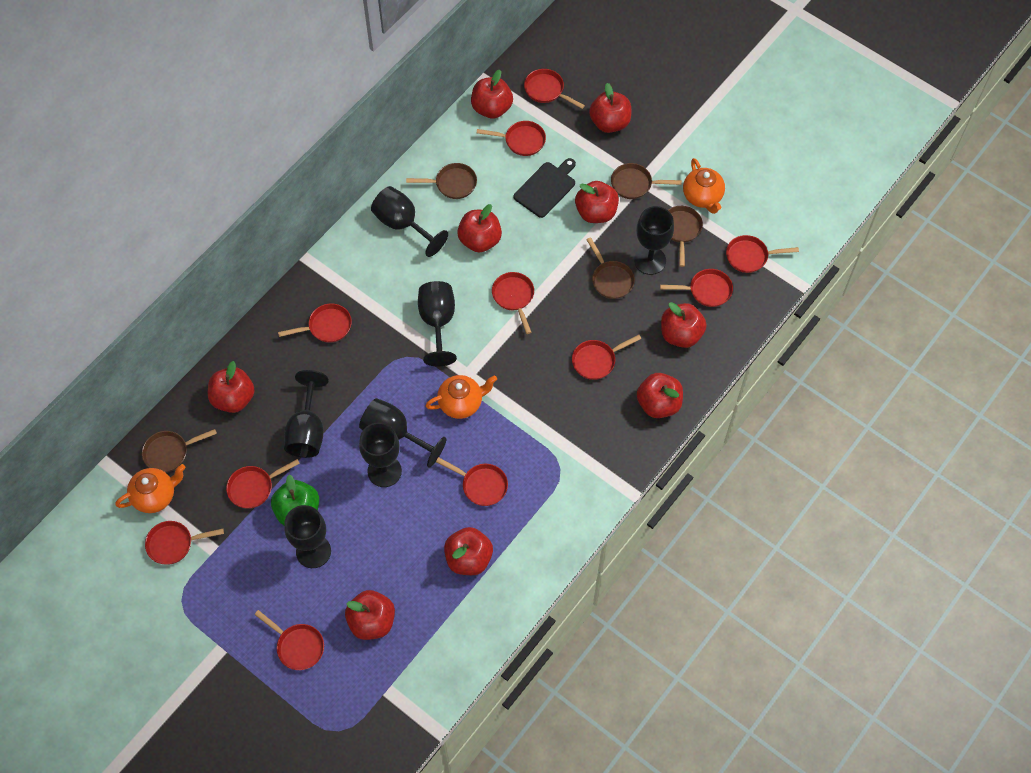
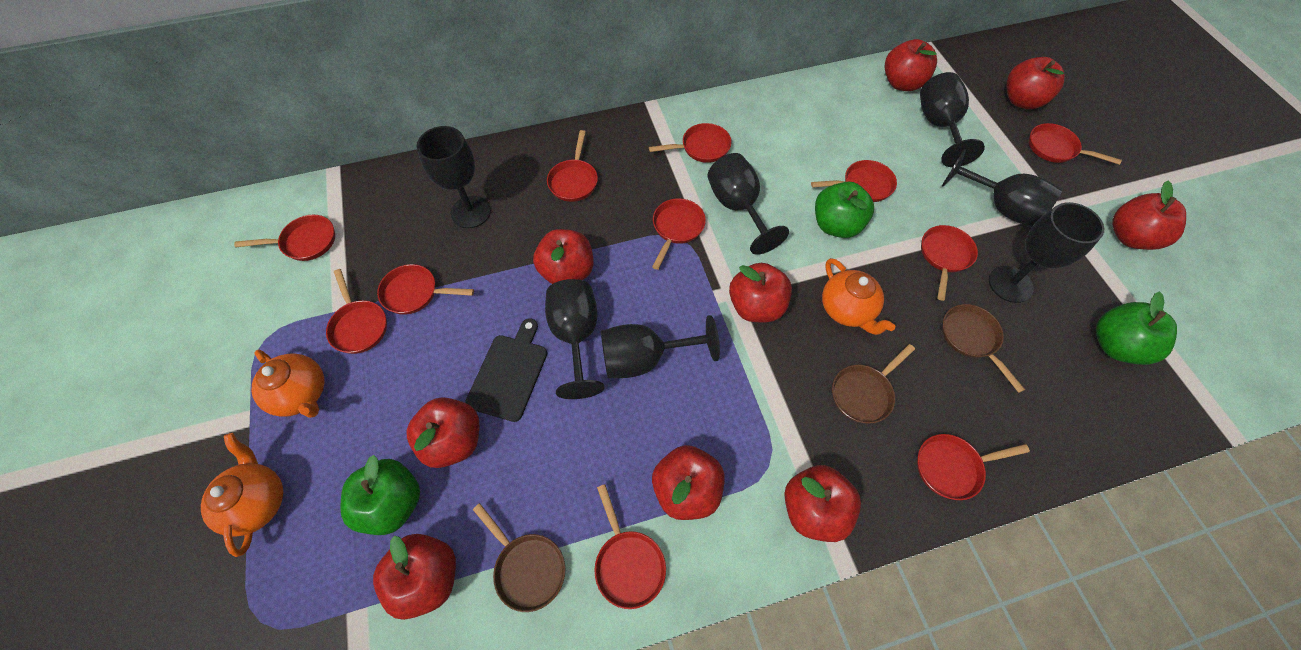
brown pan: 5 -> 3
green apple: 1 -> 3

